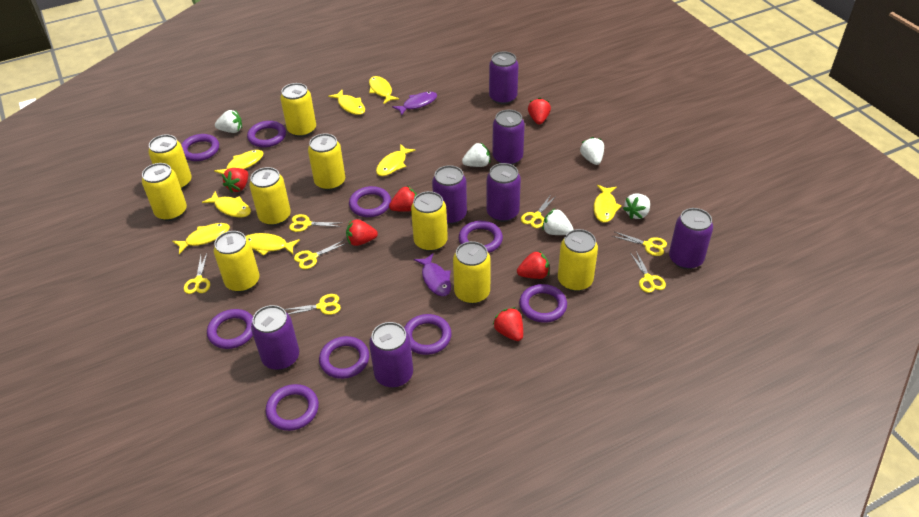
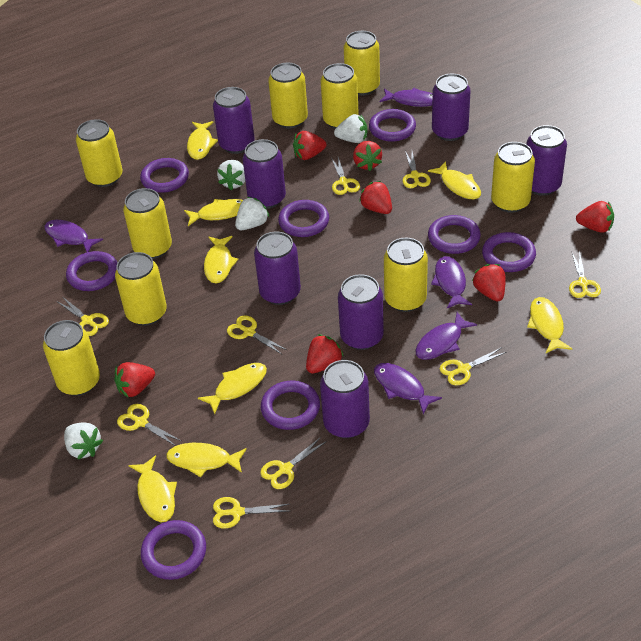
purple fish: 2 -> 5
purple ring: 9 -> 8
red strawberry: 6 -> 7
white strawberry: 5 -> 4
yellow scissors: 7 -> 9

